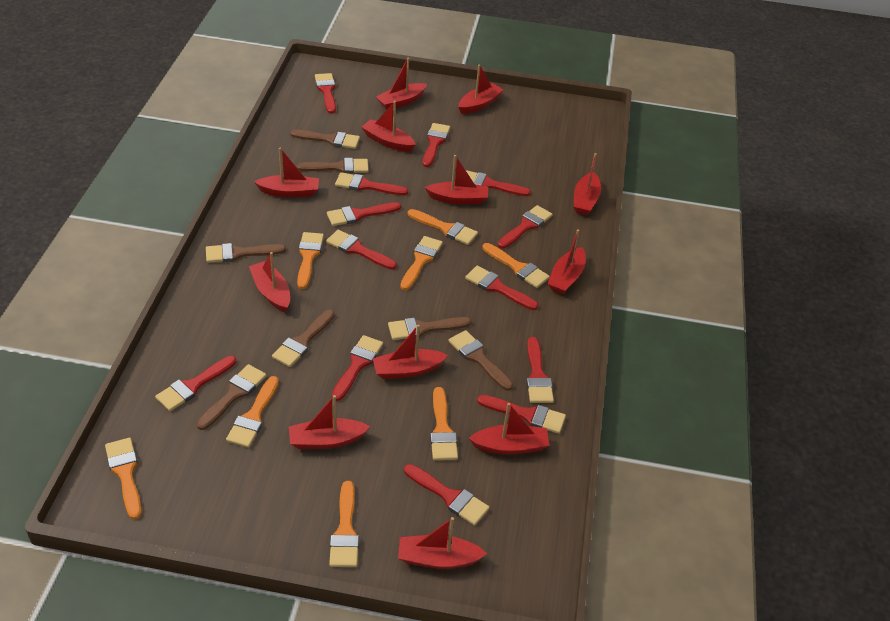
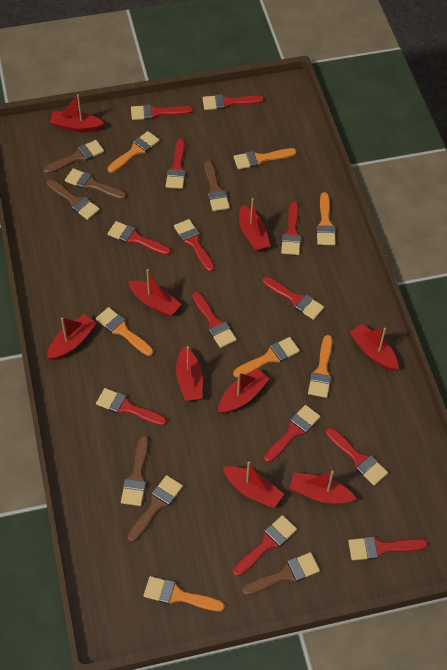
orange brush: 8 -> 7
red boat: 12 -> 9

